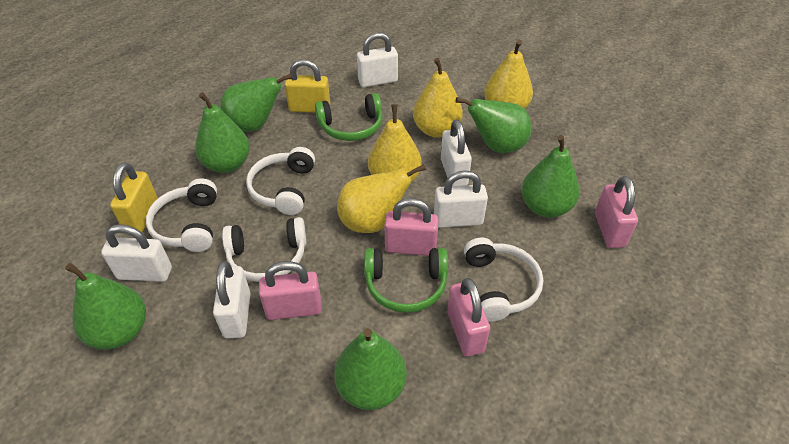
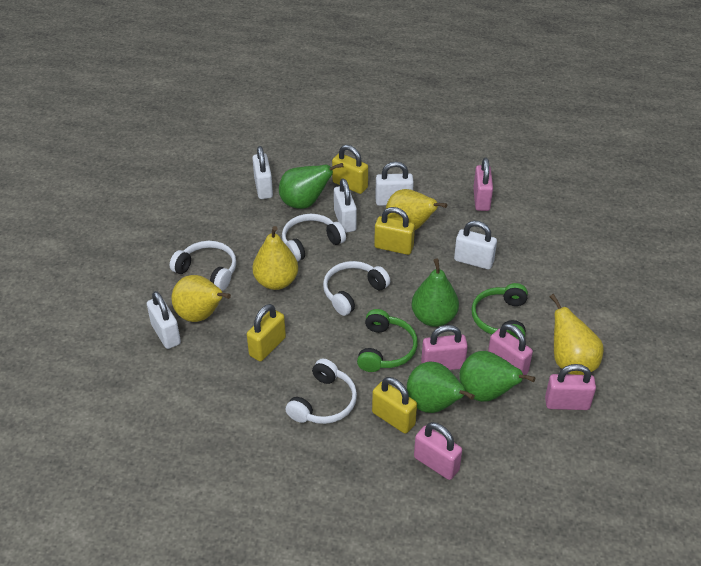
green pear: 6 -> 4
pink padlock: 4 -> 5
yellow padlock: 2 -> 4

